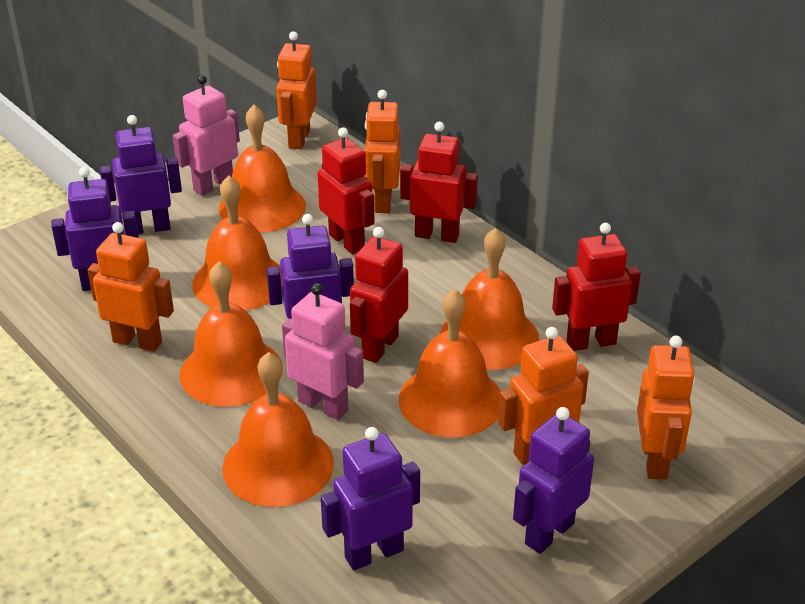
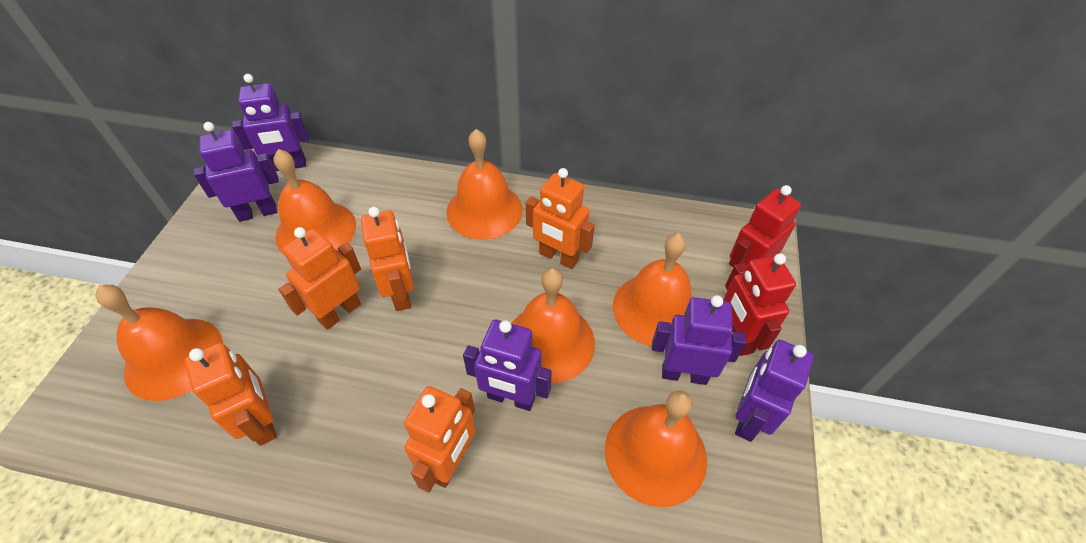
pink robot: 2 -> 0
red robot: 4 -> 2

